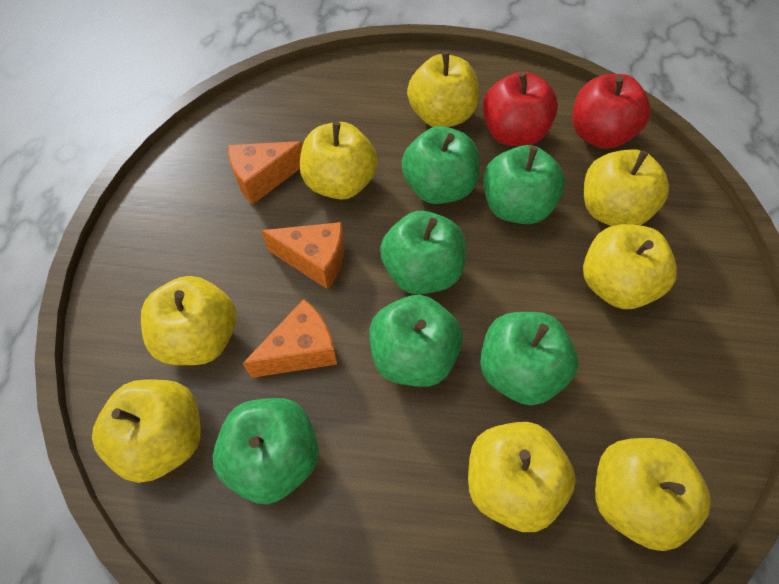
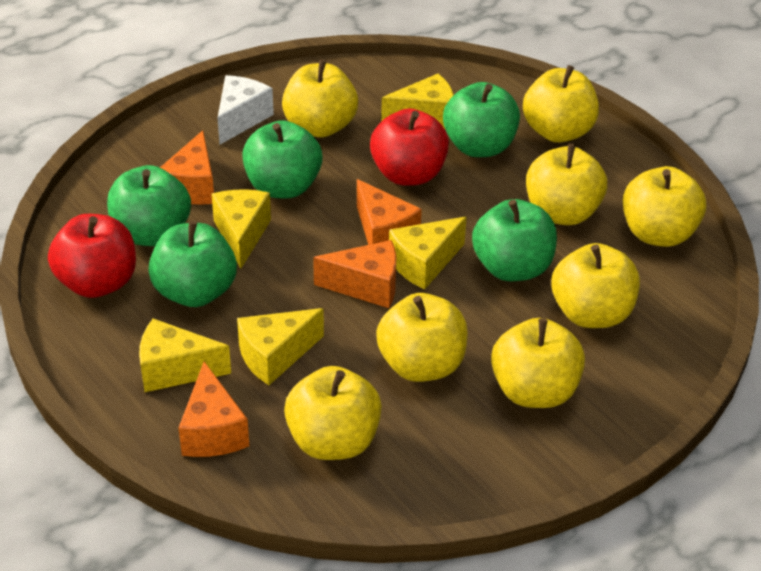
green apple: 6 -> 5
orange cheese: 3 -> 4
white cheese: 0 -> 1
yellow cheese: 0 -> 5

